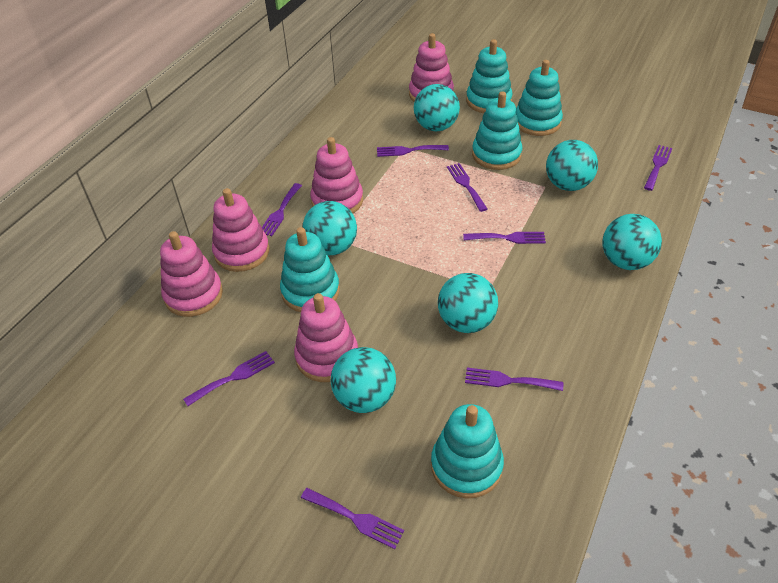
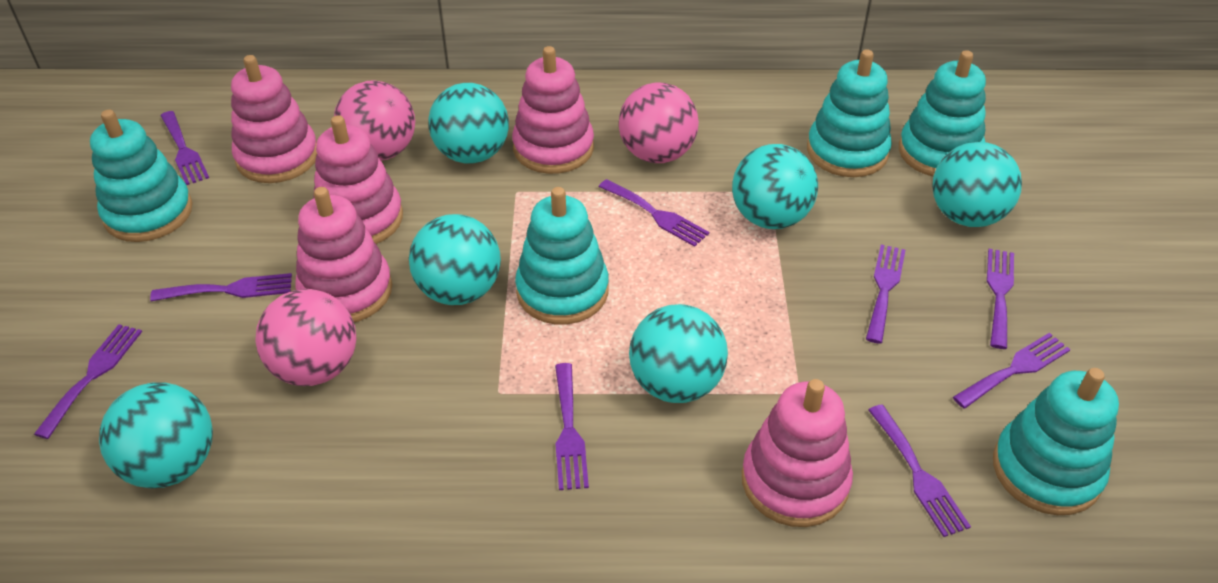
pink ball: 0 -> 3
purple fork: 8 -> 9

